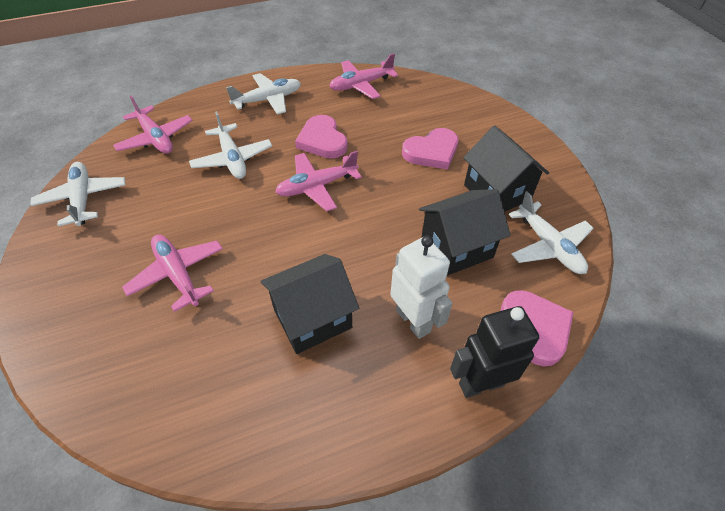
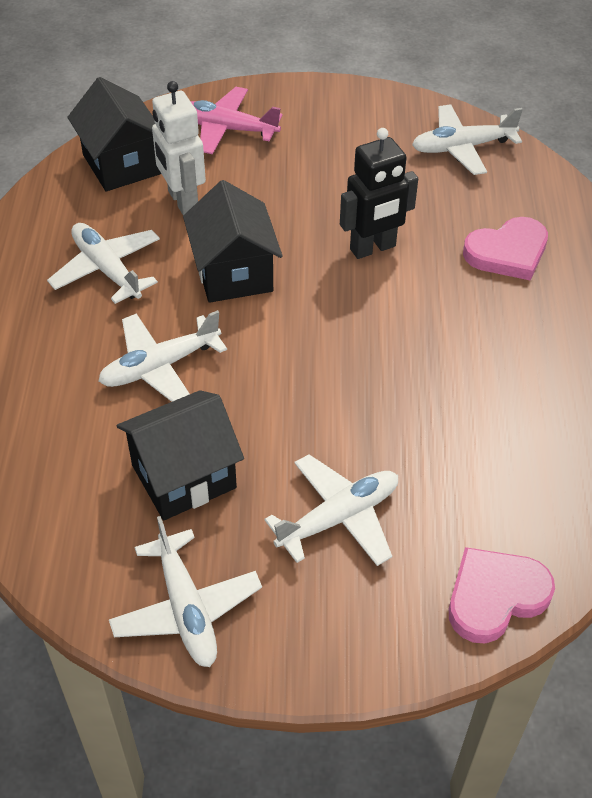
pink heart: 3 -> 2
pink plane: 4 -> 1
white plane: 4 -> 5

